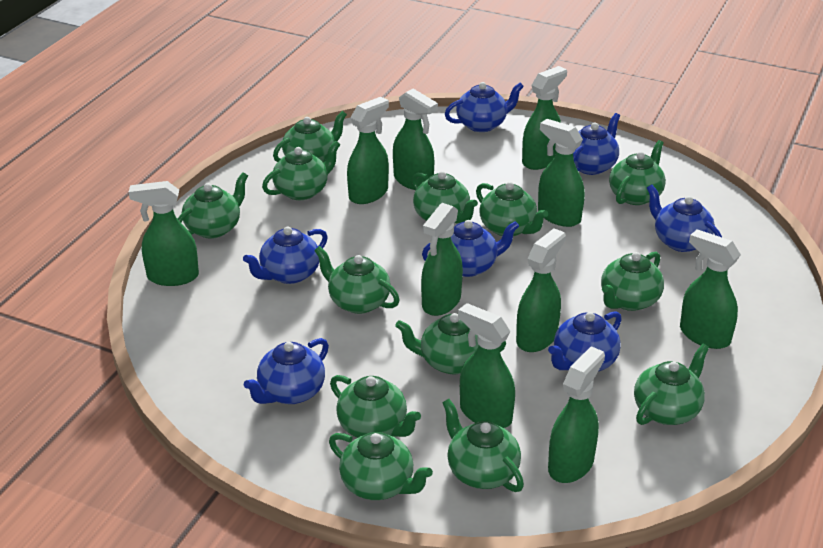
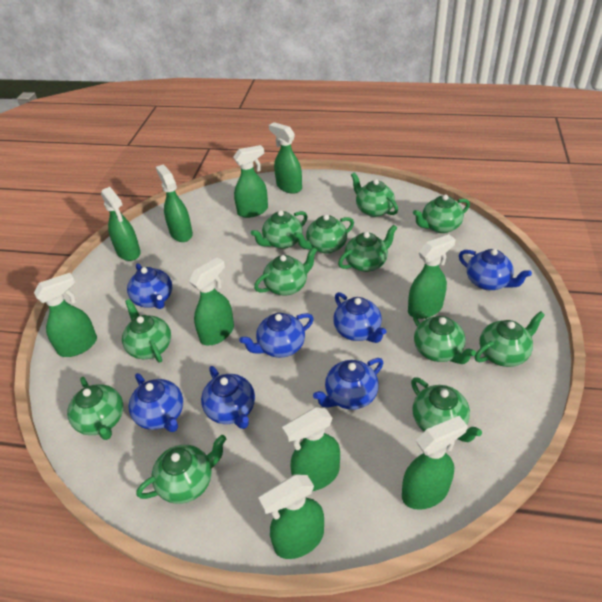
green teapot: 13 -> 12

